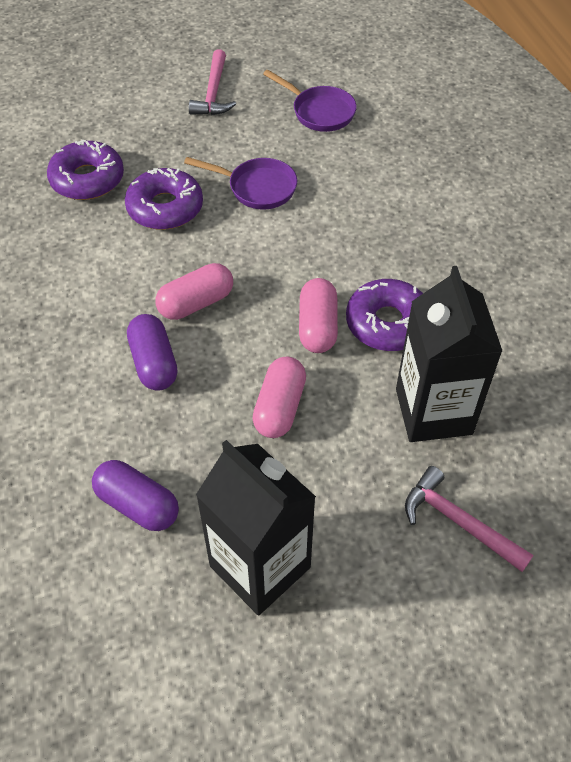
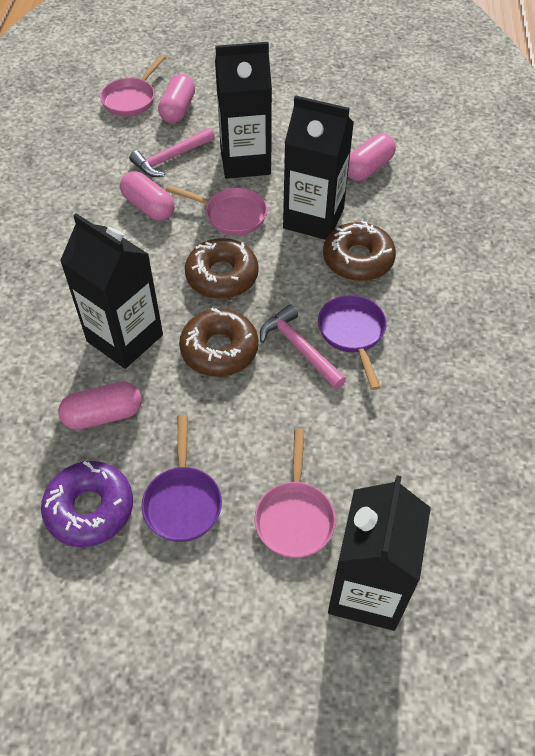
black carton: 2 -> 4
brown donut: 0 -> 3
pink capsule: 3 -> 4
pink pan: 0 -> 3
purple capsule: 2 -> 0
purple donut: 3 -> 1

